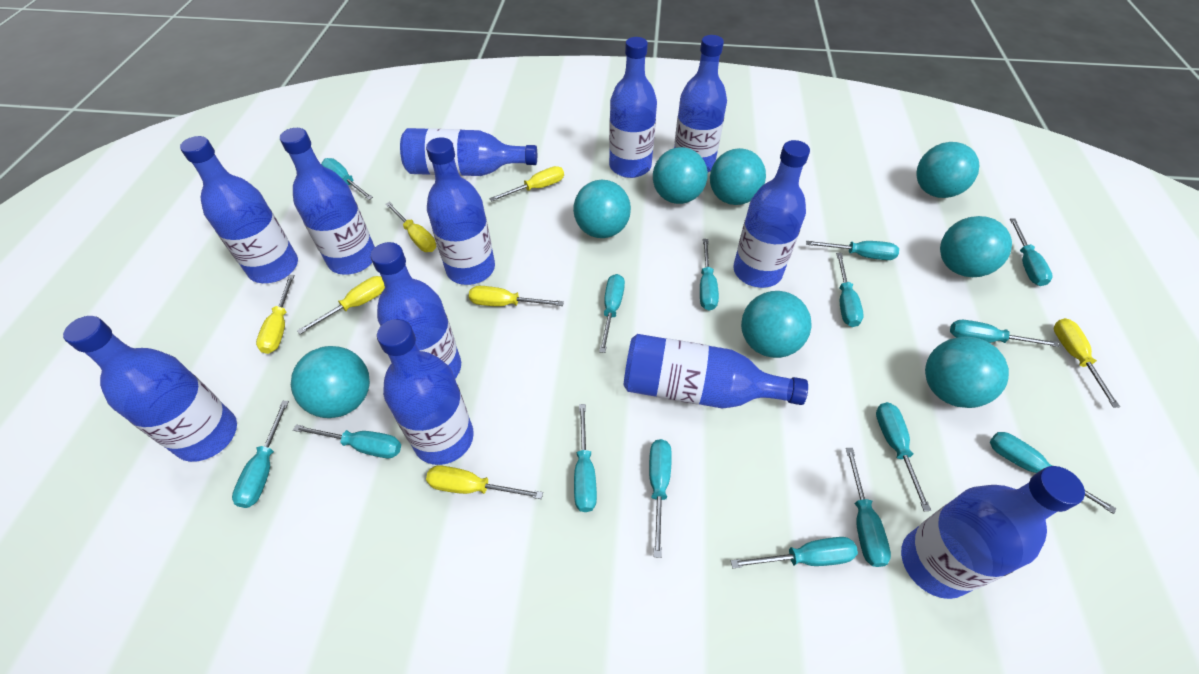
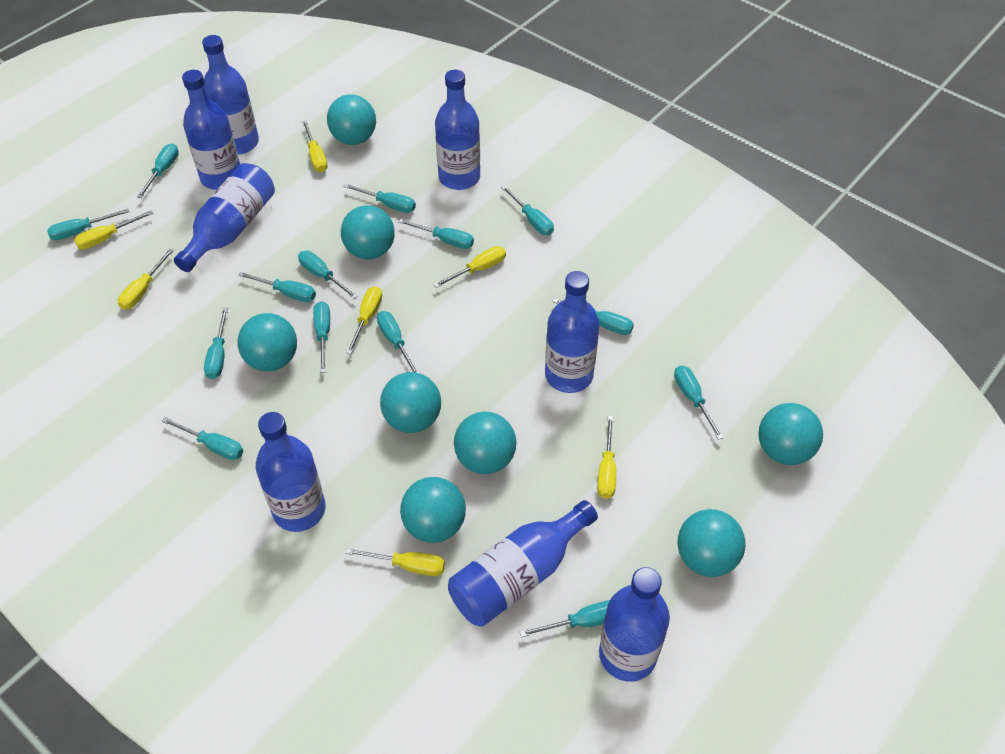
blue bottle: 12 -> 8
turquoise screwdriver: 15 -> 14

